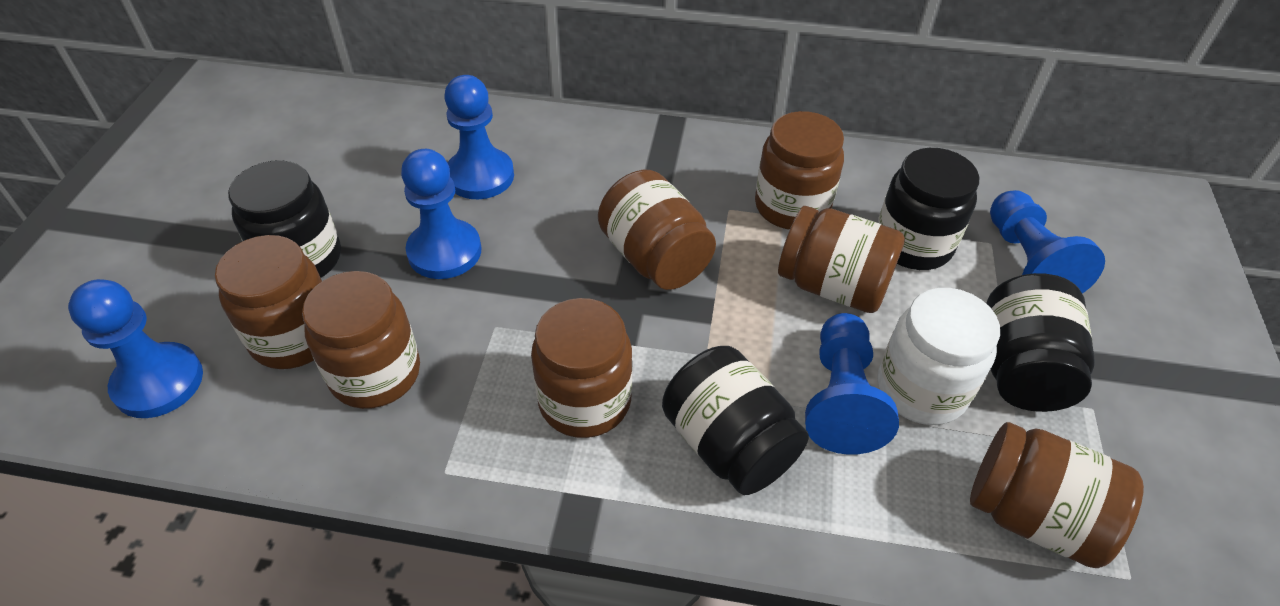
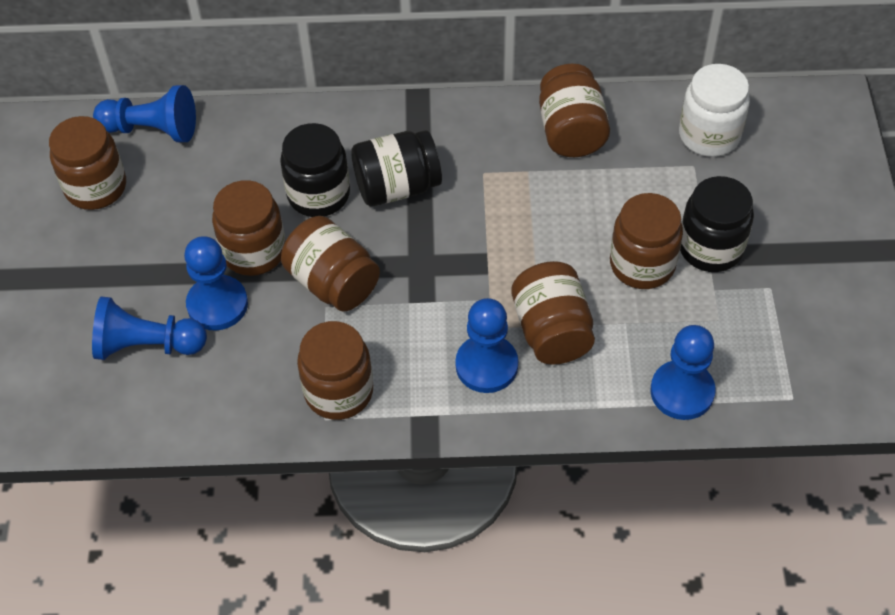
black jar: 4 -> 3

